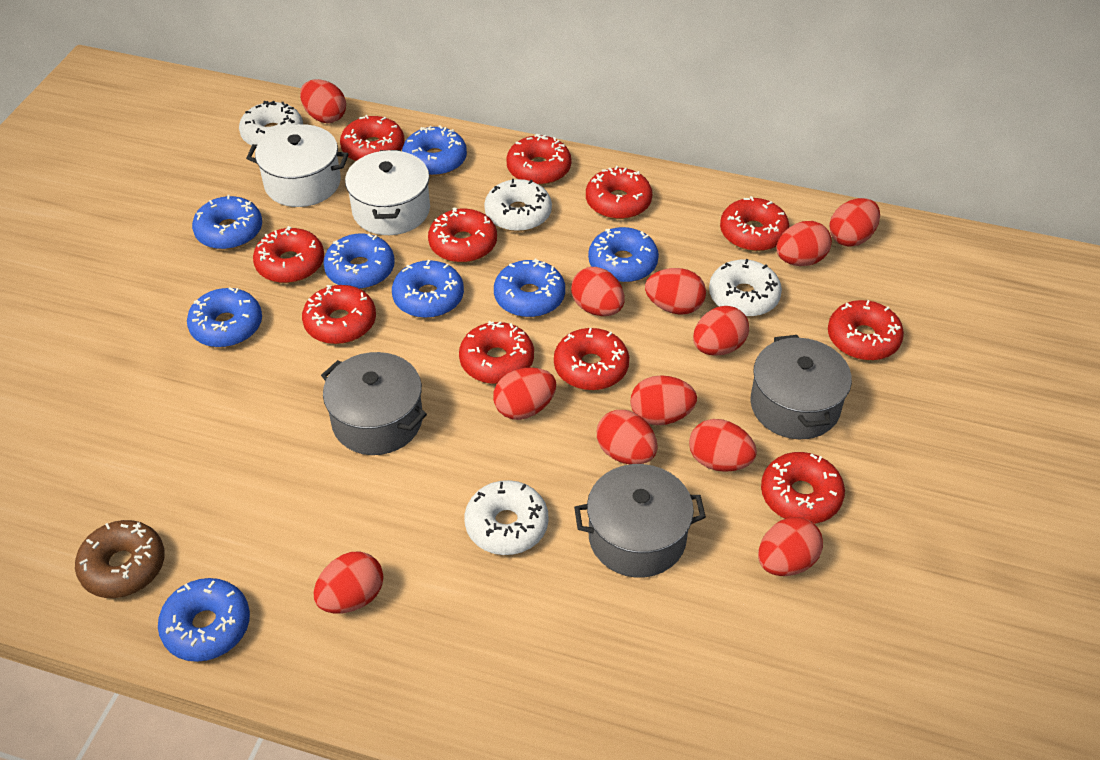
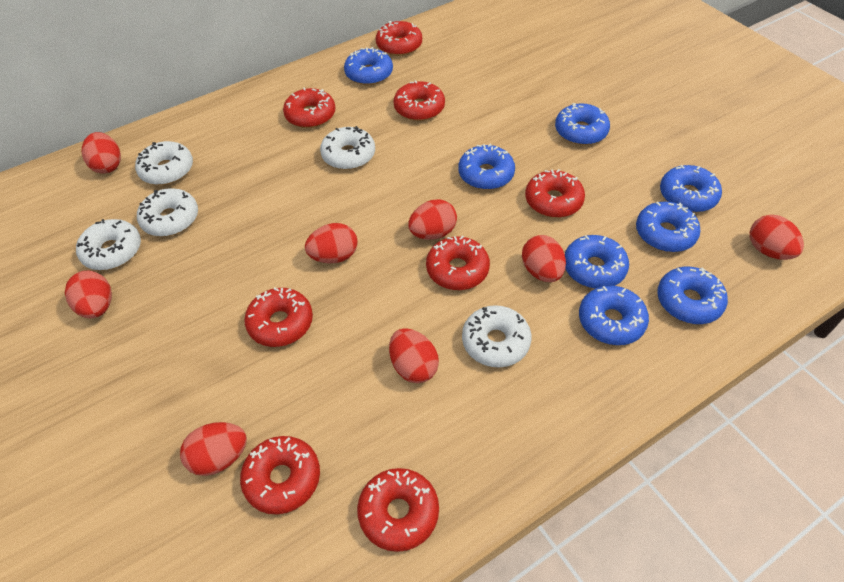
brown donut: 1 -> 0
grey pot: 3 -> 0
red donut: 11 -> 8
red egg: 12 -> 8
white donut: 4 -> 5
white pot: 2 -> 0

